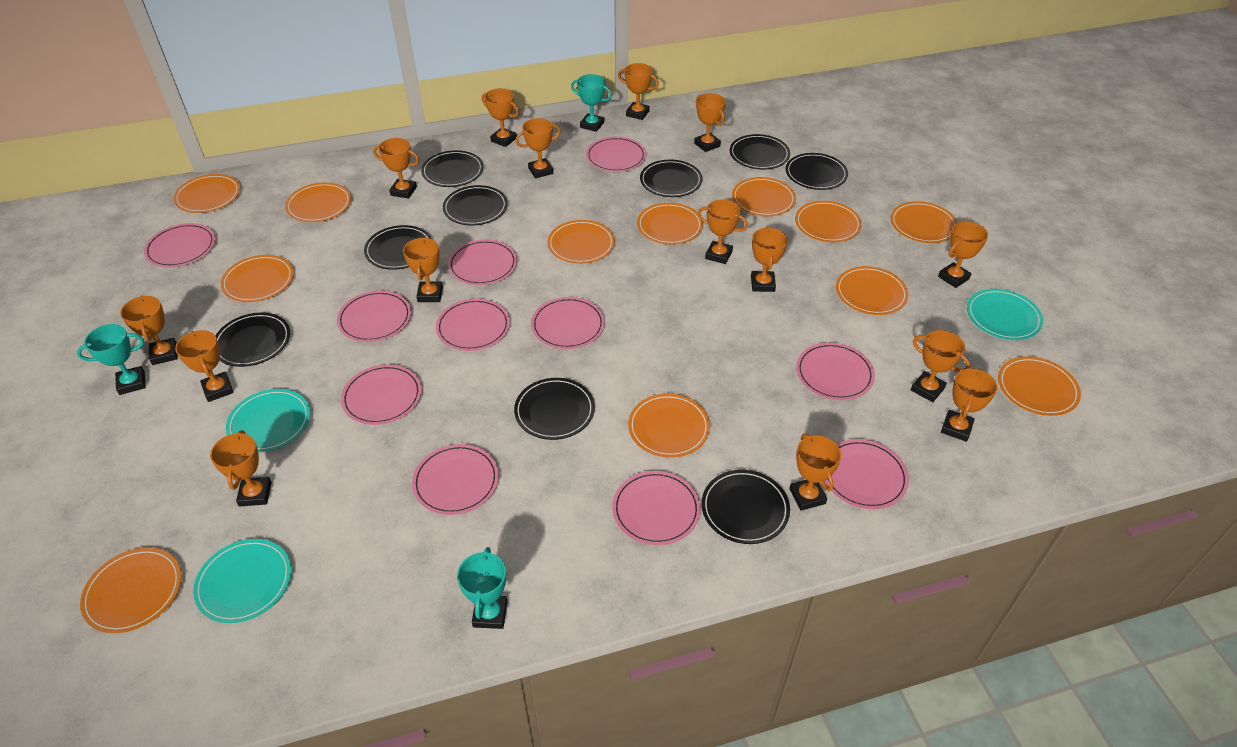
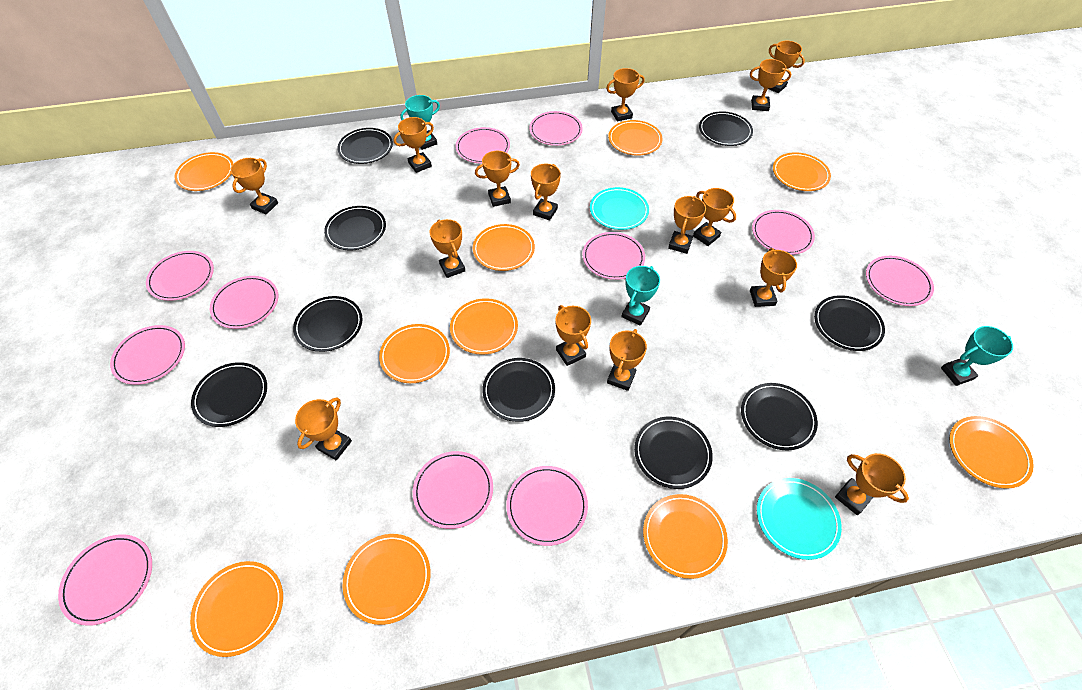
orange plate: 12 -> 10
turquoise plate: 3 -> 2

